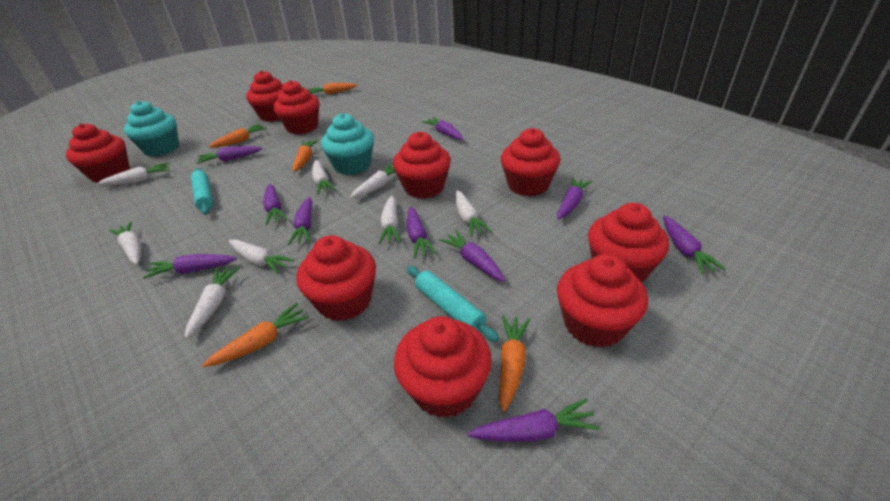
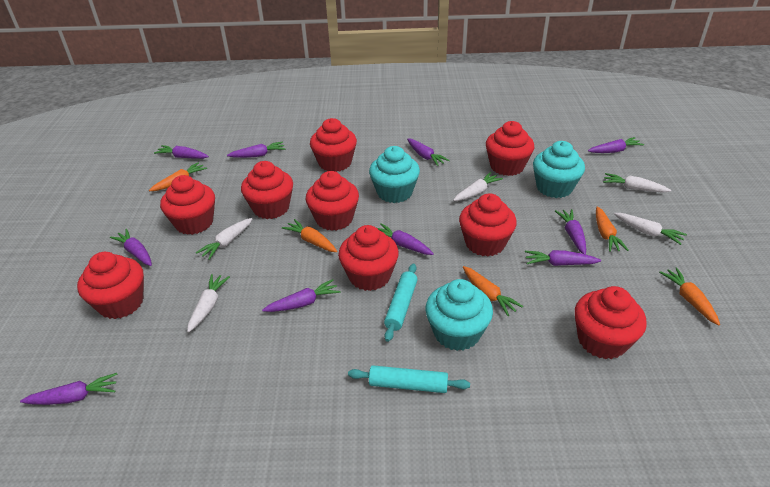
turquoise cupcake: 2 -> 3
white carrot: 8 -> 5

